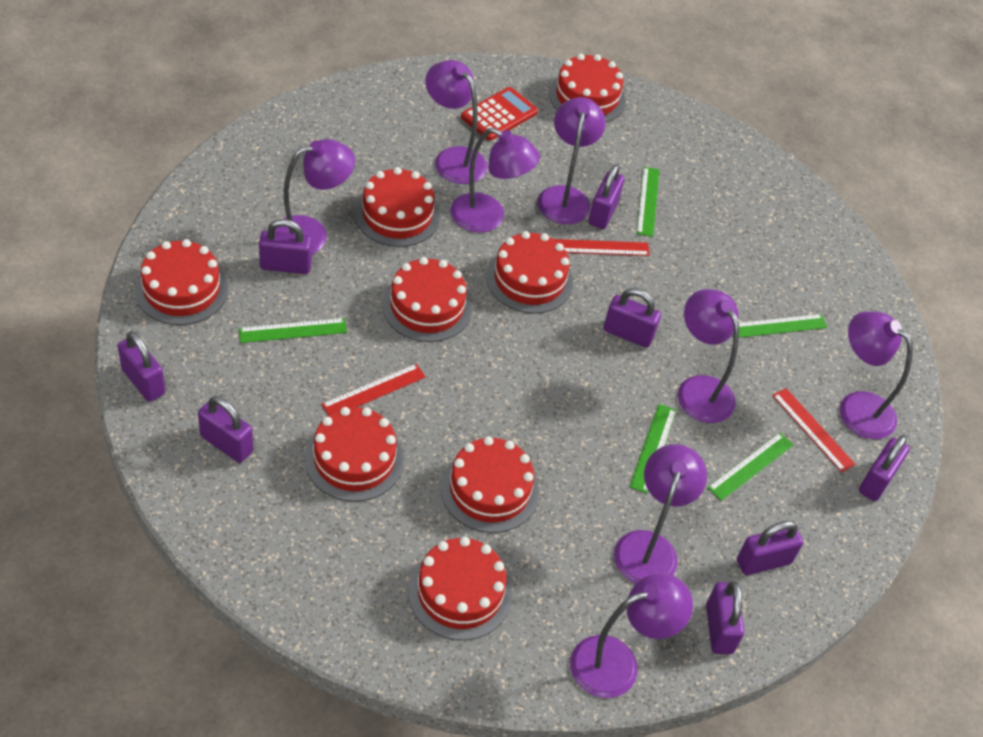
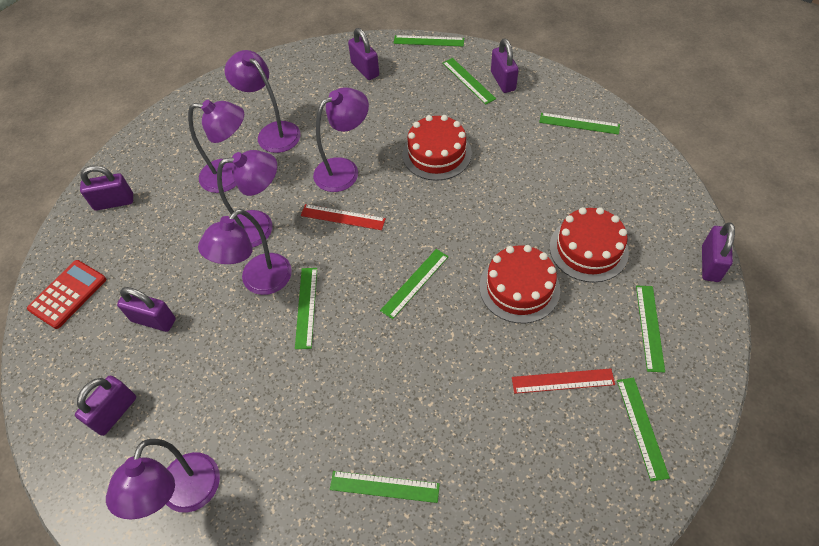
green ruler: 5 -> 8
purple lamp: 8 -> 6
purple padlock: 8 -> 6
red cake: 8 -> 3
red ruler: 3 -> 2

